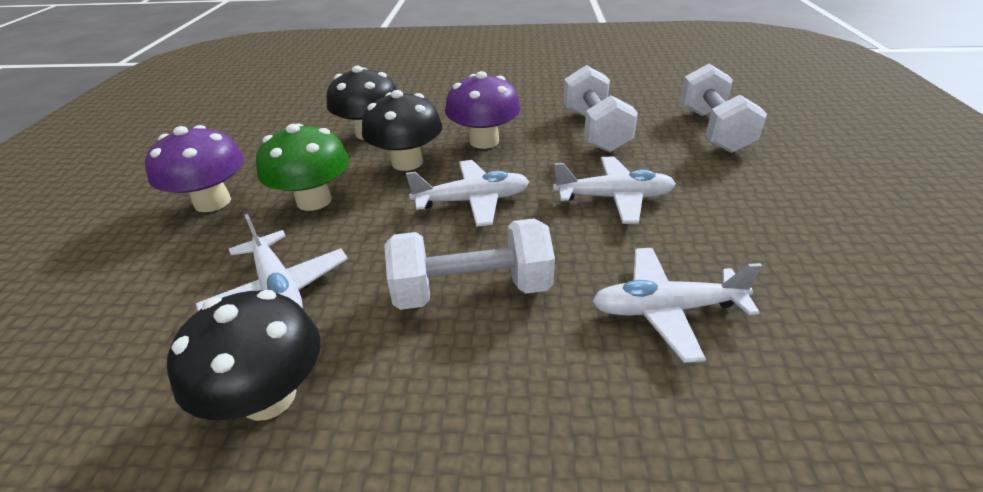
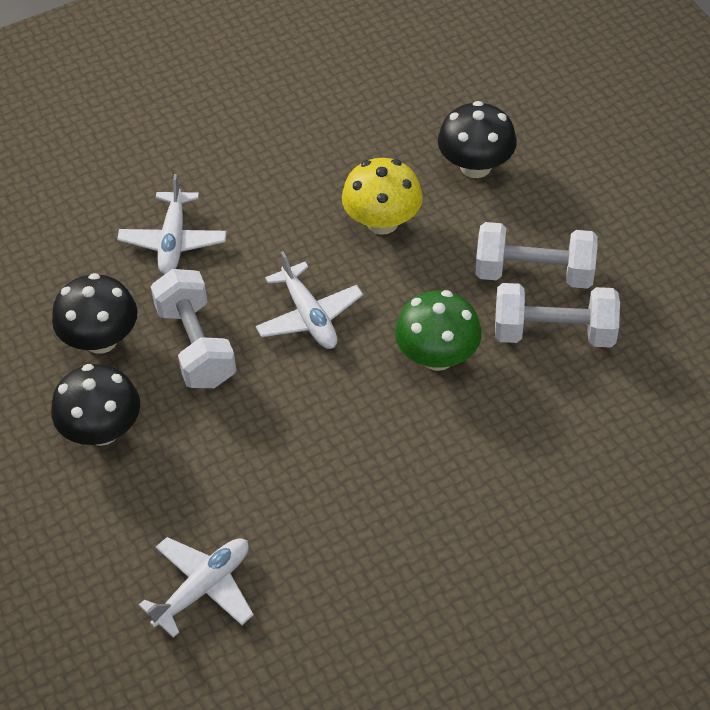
purple mushroom: 2 -> 0
white plane: 4 -> 3
yellow mushroom: 0 -> 1

